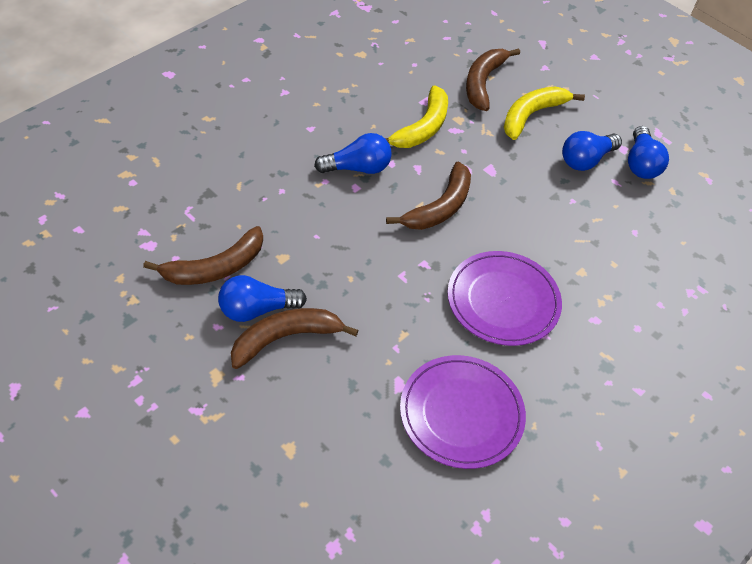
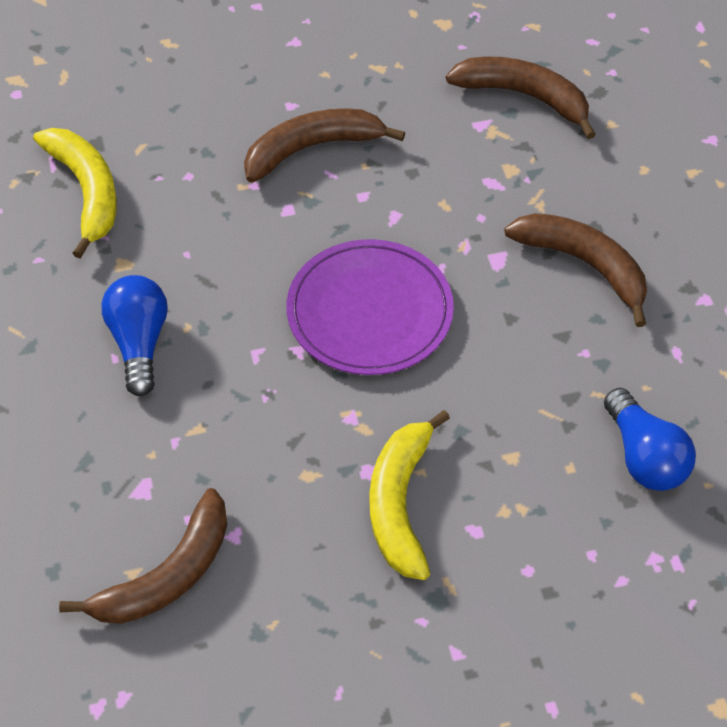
blue light bulb: 4 -> 2
purple plate: 2 -> 1

